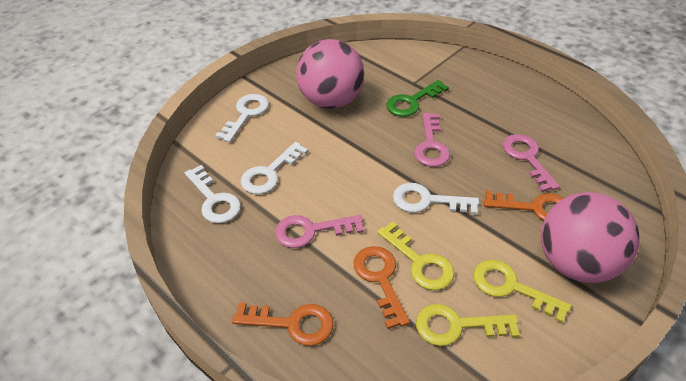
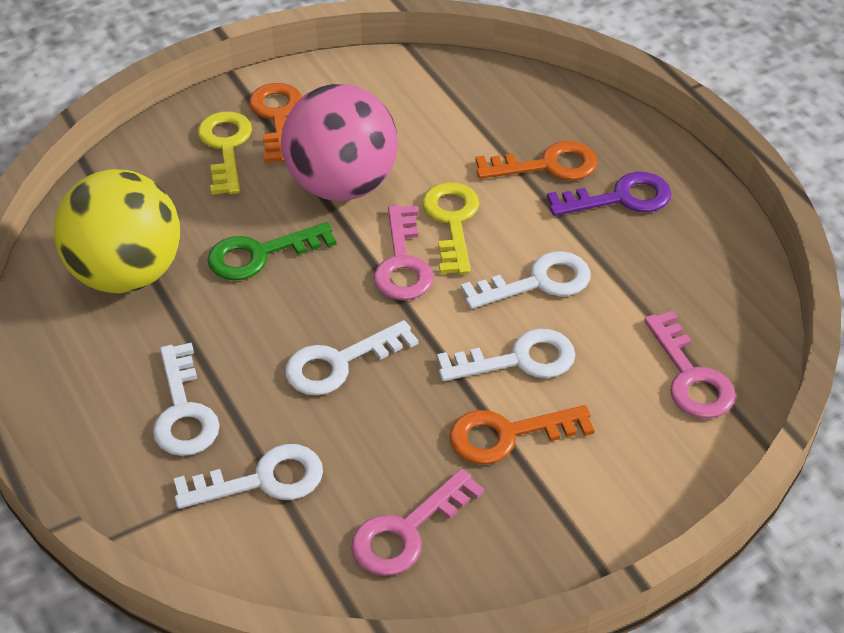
pink ball: 2 -> 1
purple key: 0 -> 1
white key: 4 -> 5
yellow ball: 0 -> 1
yellow key: 3 -> 2

